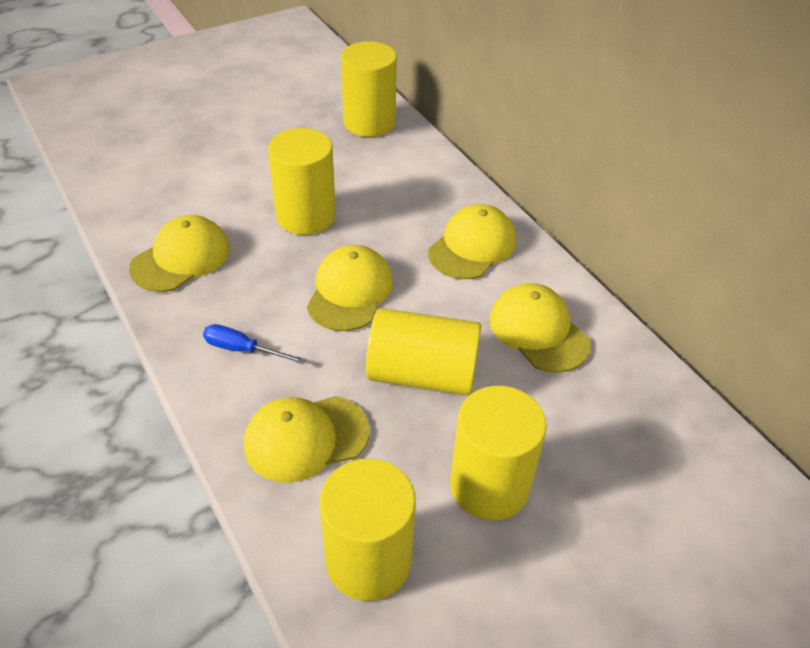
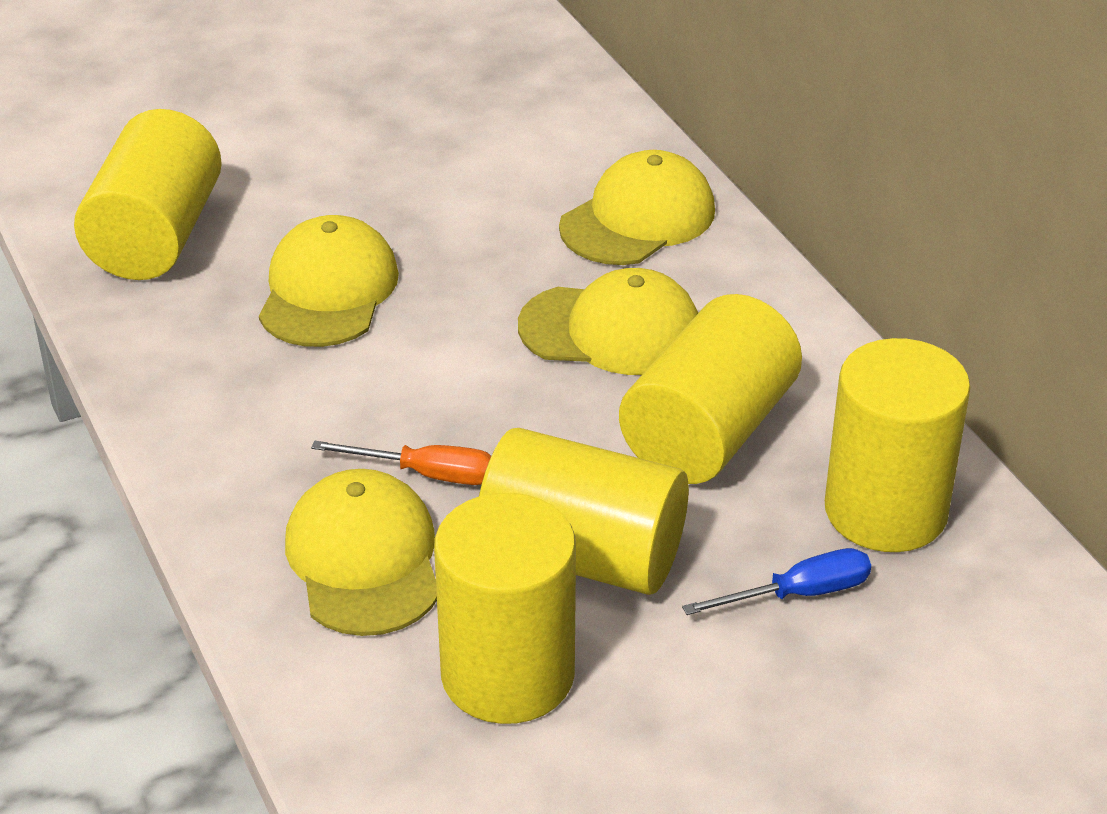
orange screwdriver: 0 -> 1
yellow cap: 5 -> 4

